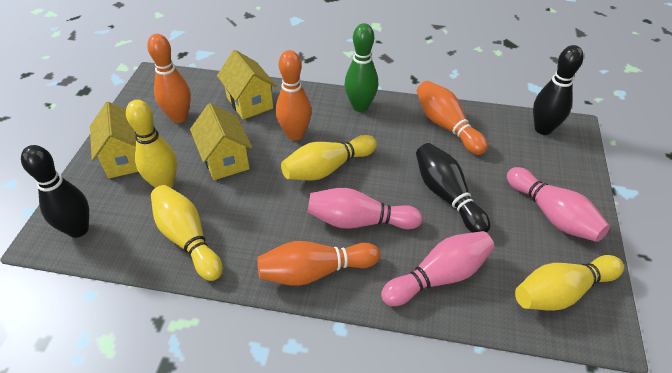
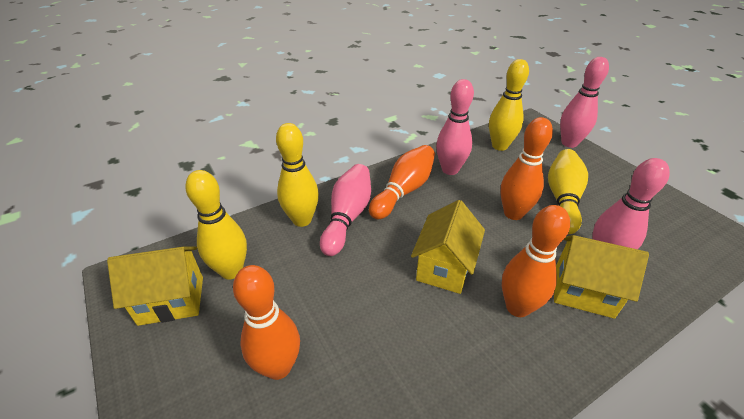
black bowling pin: 3 -> 0
green bowling pin: 1 -> 0
pink bowling pin: 3 -> 4

